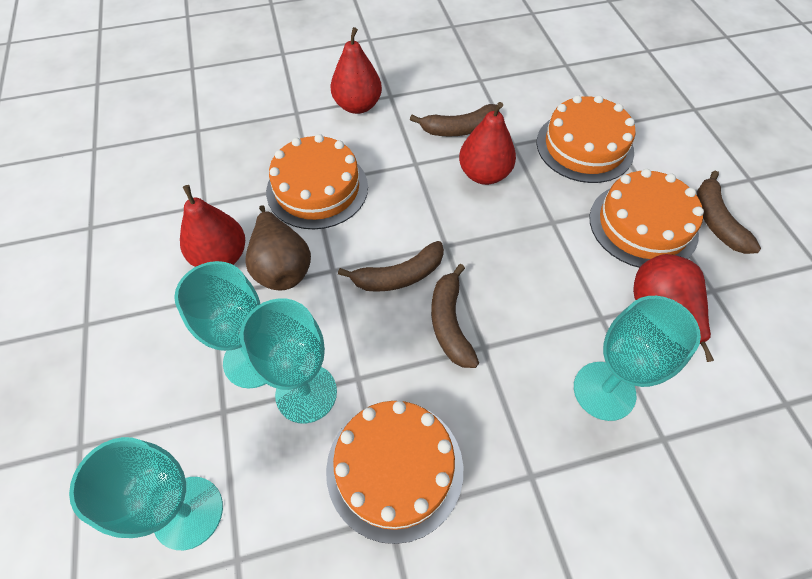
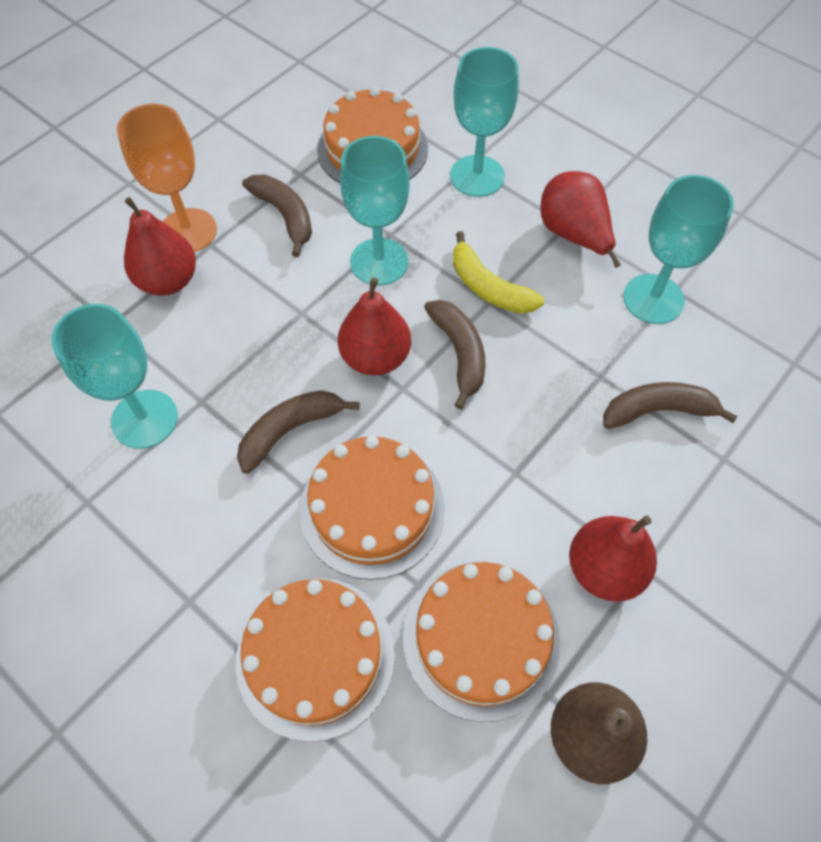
orange goblet: 0 -> 1
yellow banana: 0 -> 1

